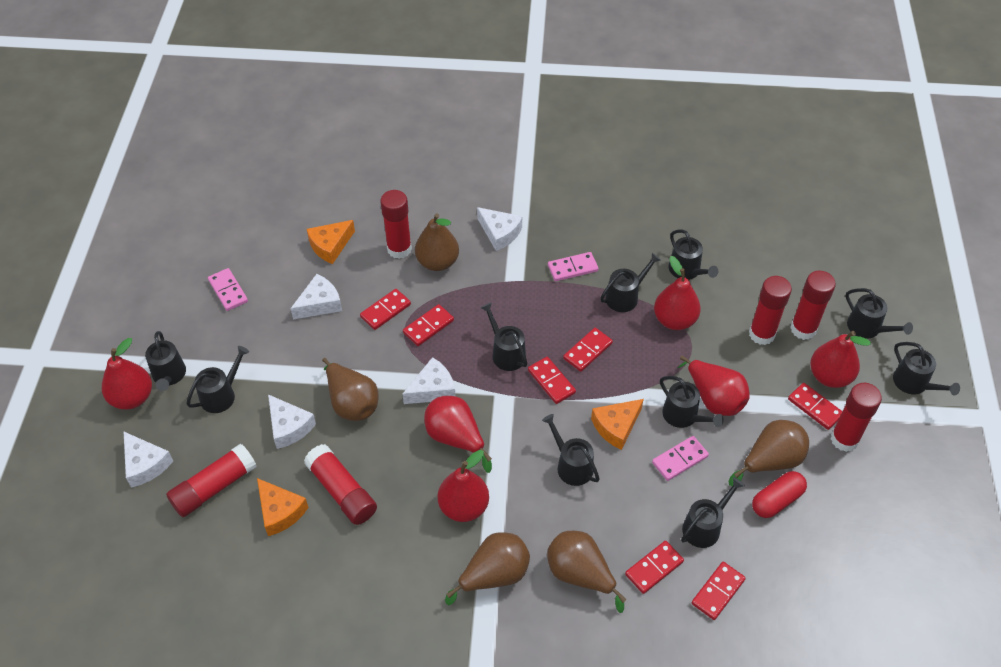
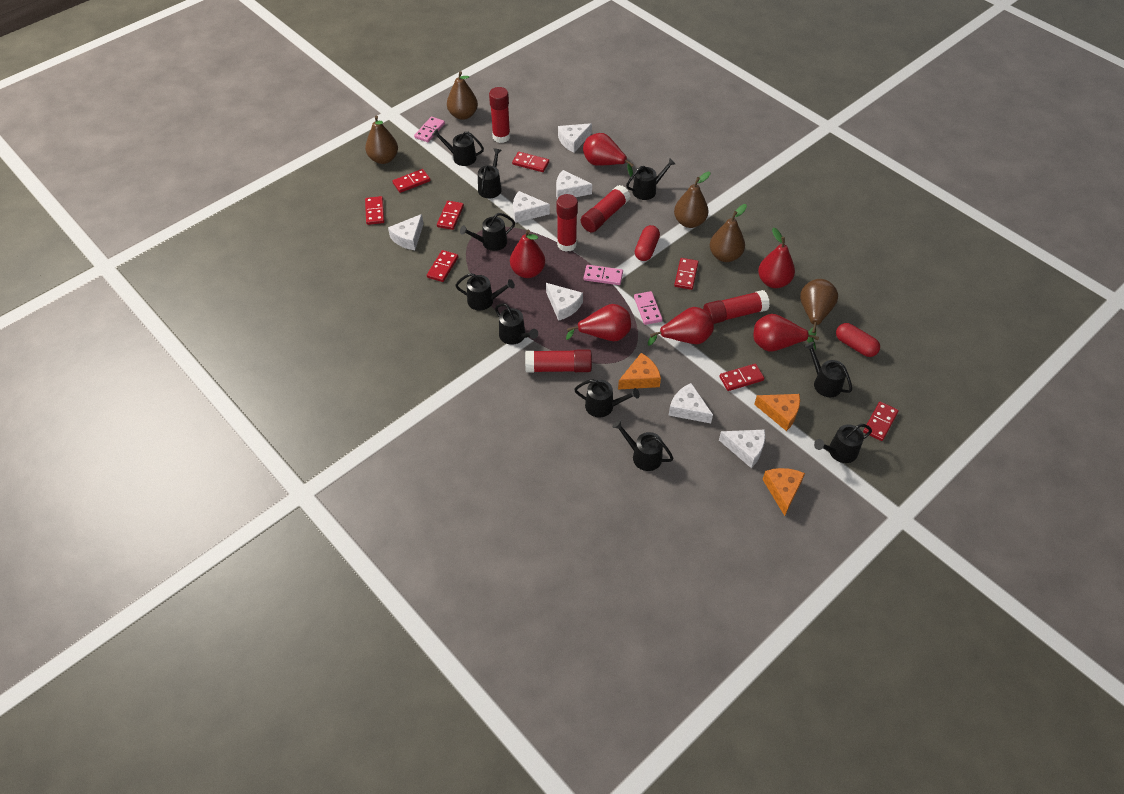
red capsule: 1 -> 2
red domino: 7 -> 8
red glue stick: 6 -> 5
white cheese: 5 -> 7

